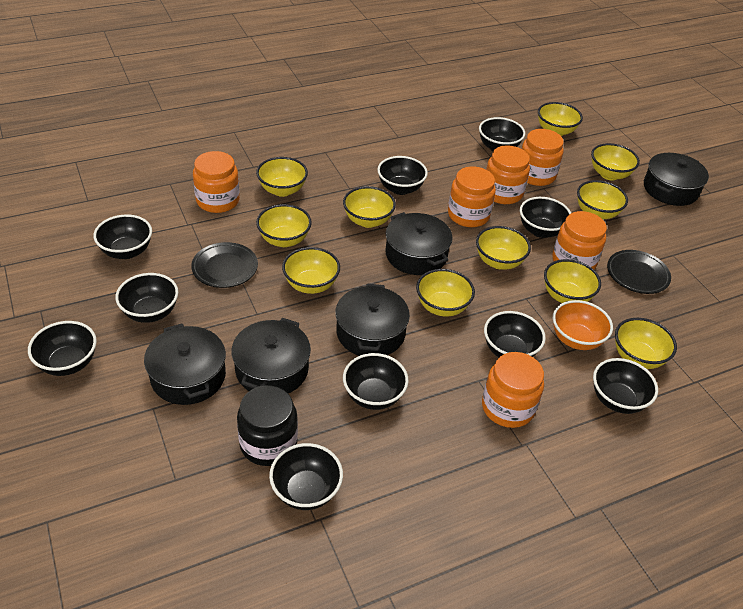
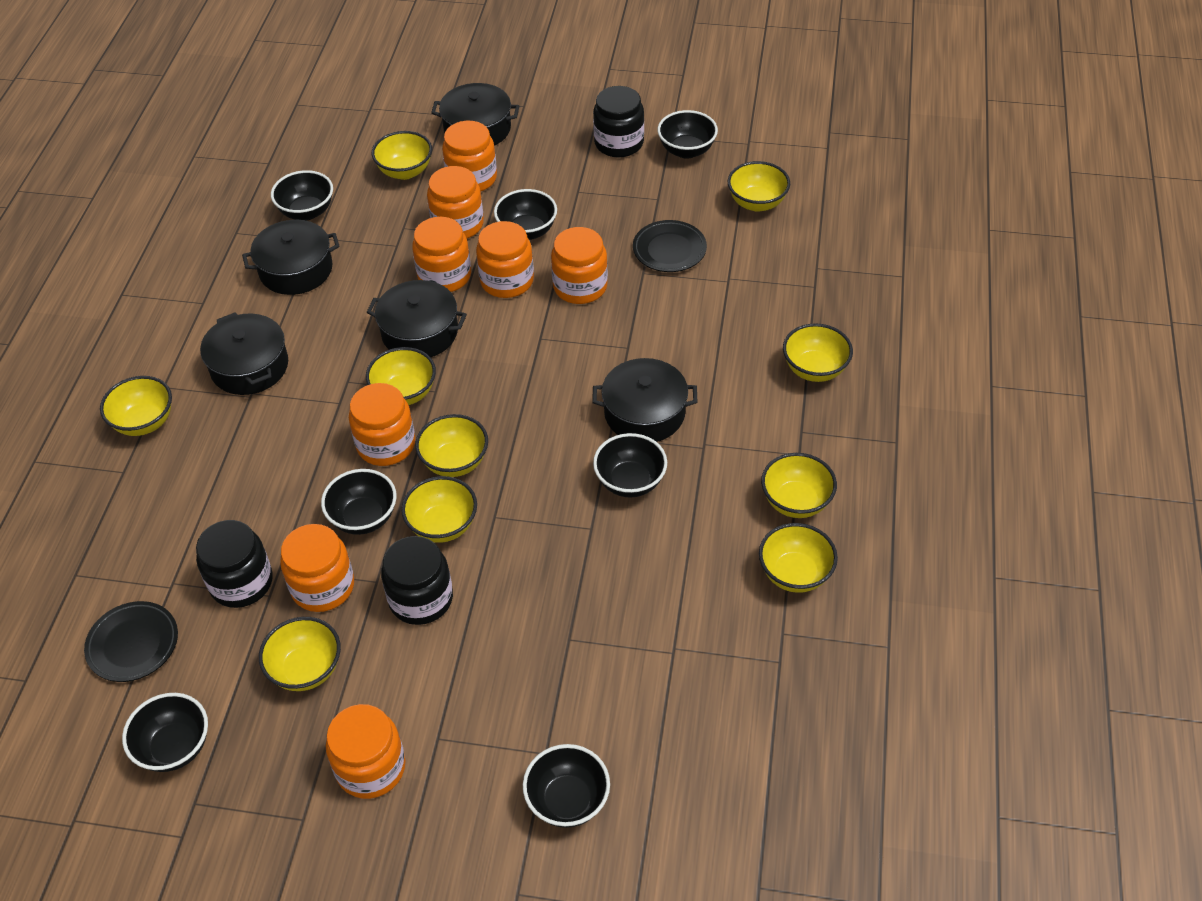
black bowl: 10 -> 7
black jar: 1 -> 3
orange bowl: 1 -> 0
orange jar: 6 -> 8
yellow bowl: 11 -> 10

